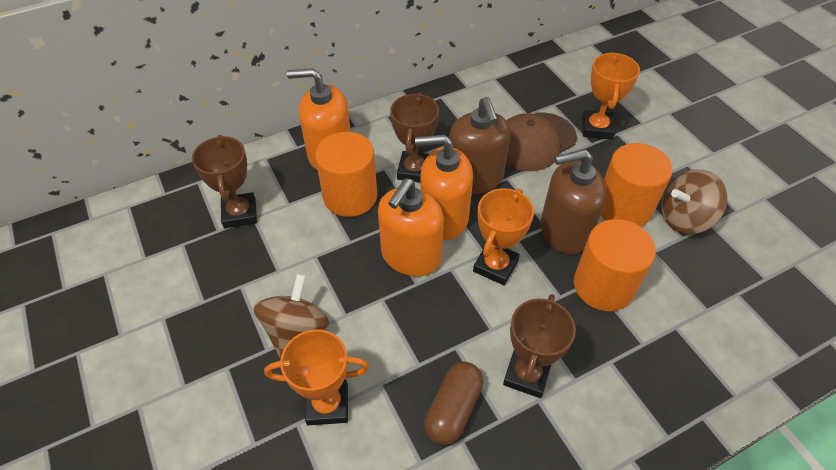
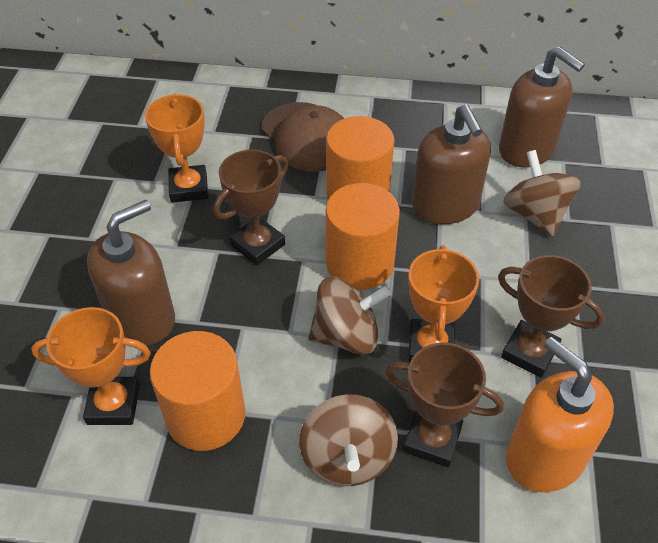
brown capsule: 1 -> 0
brown soap dispenser: 2 -> 3
brown spinning top: 2 -> 3
orange soap dispenser: 3 -> 1

